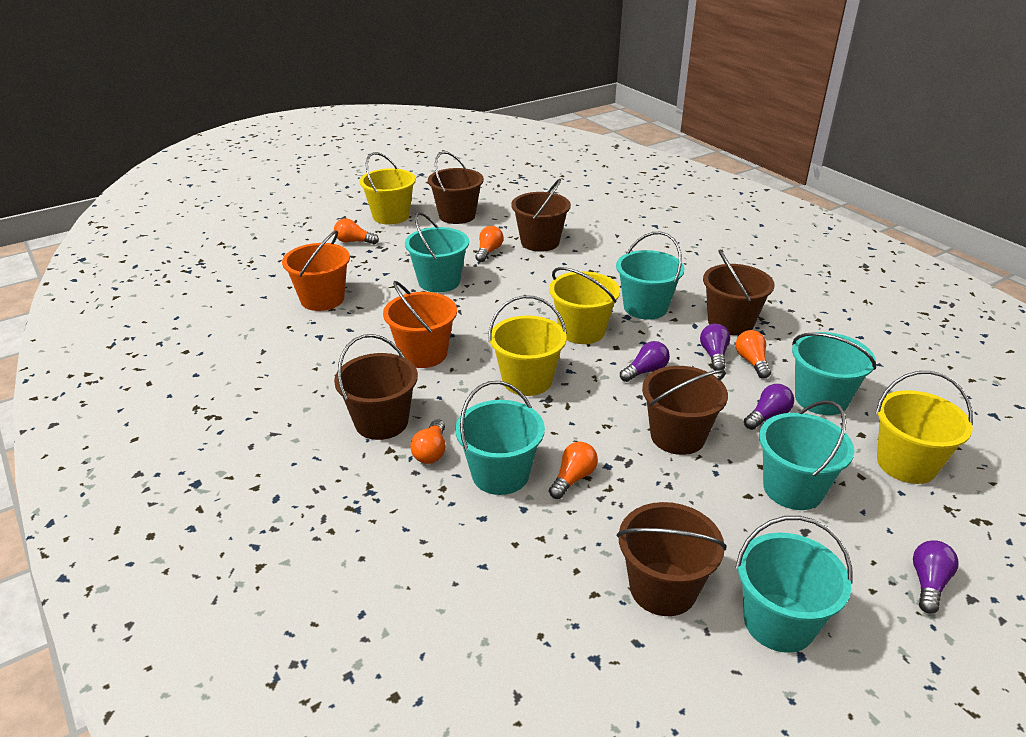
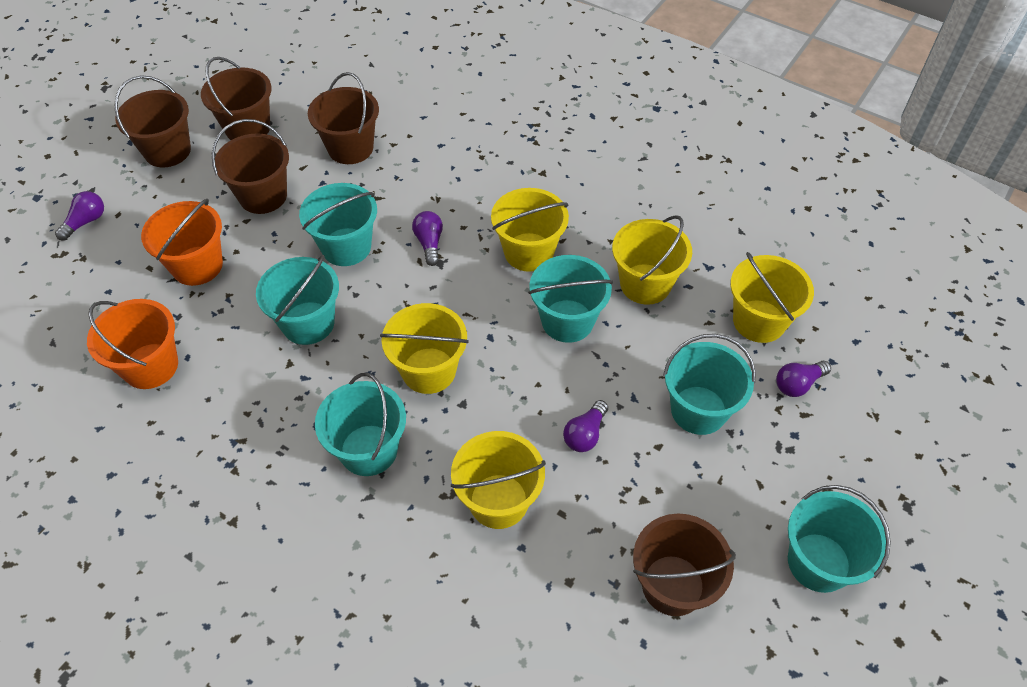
brown bucket: 6 -> 5
orange light bulb: 5 -> 0
yellow bucket: 4 -> 5

